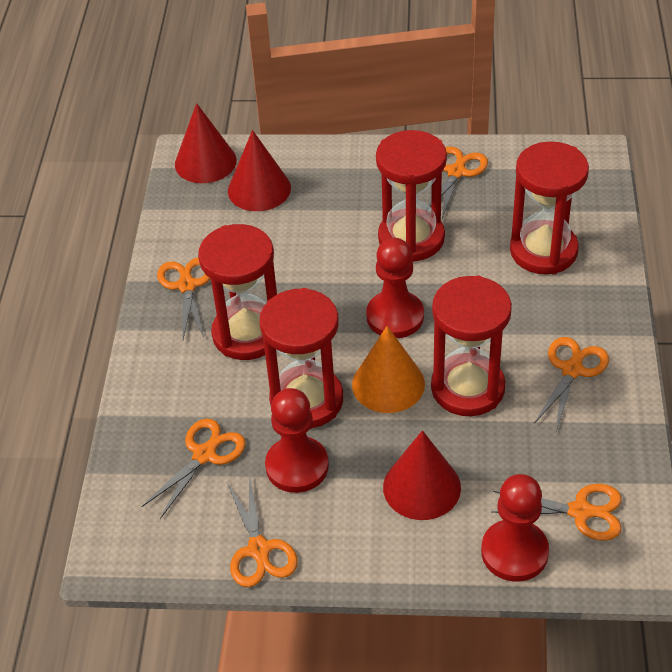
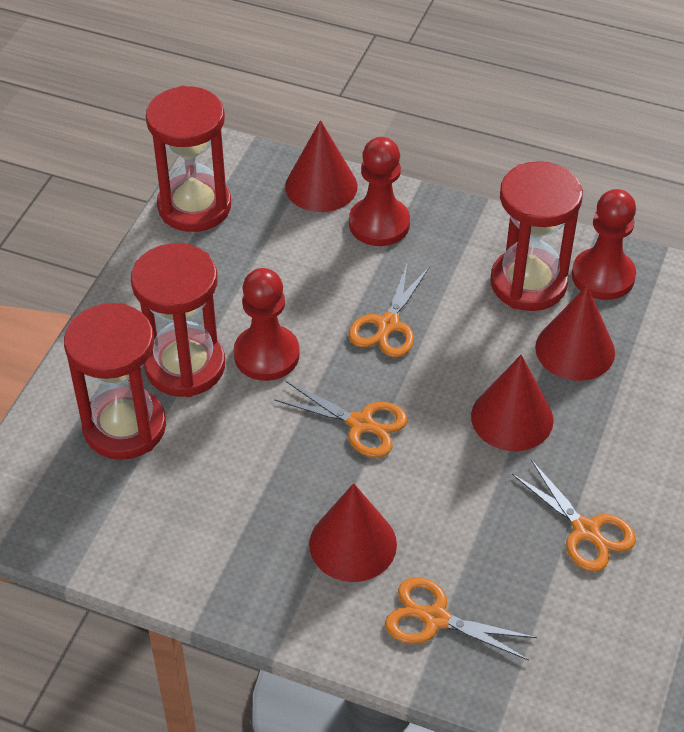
orange cone: 1 -> 0
orange scissors: 6 -> 4
red cone: 3 -> 4
red hourglass: 5 -> 4

